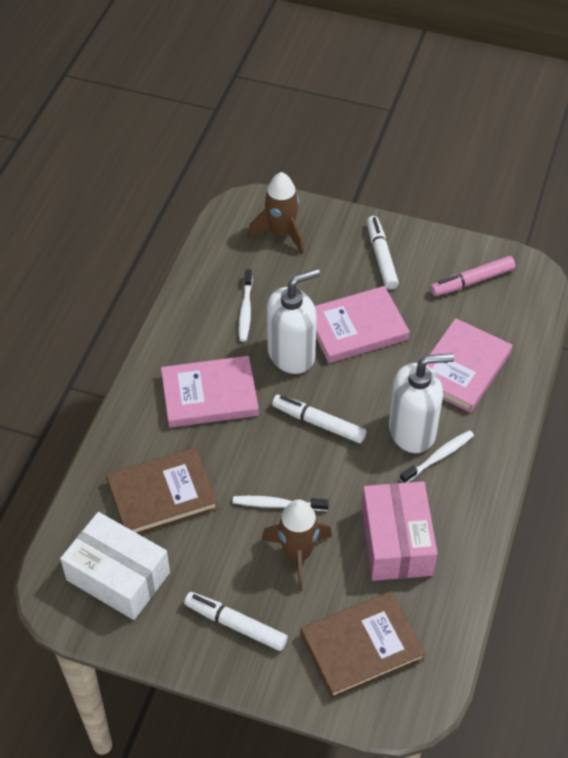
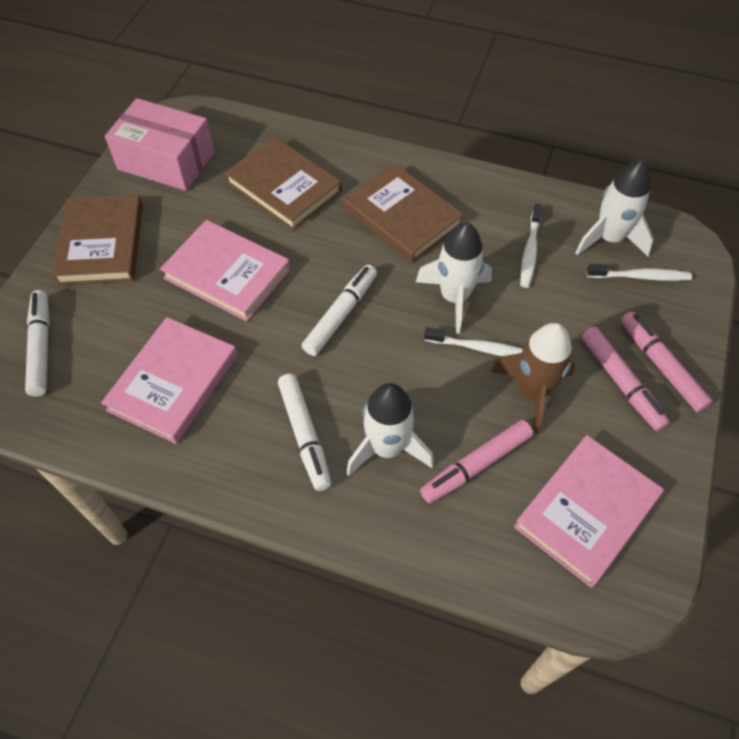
brown book: 2 -> 3
brown rocket: 2 -> 1
pink marker: 1 -> 3
white box: 1 -> 0
white rocket: 0 -> 3
white soap dispenser: 2 -> 0

